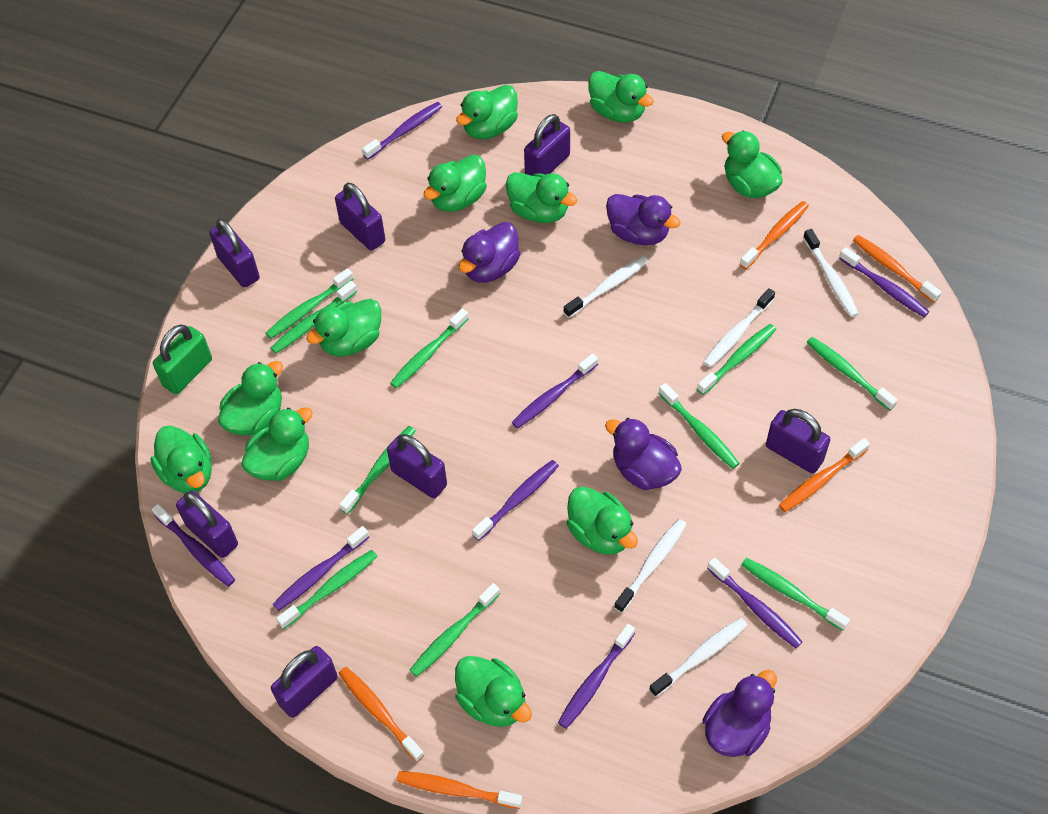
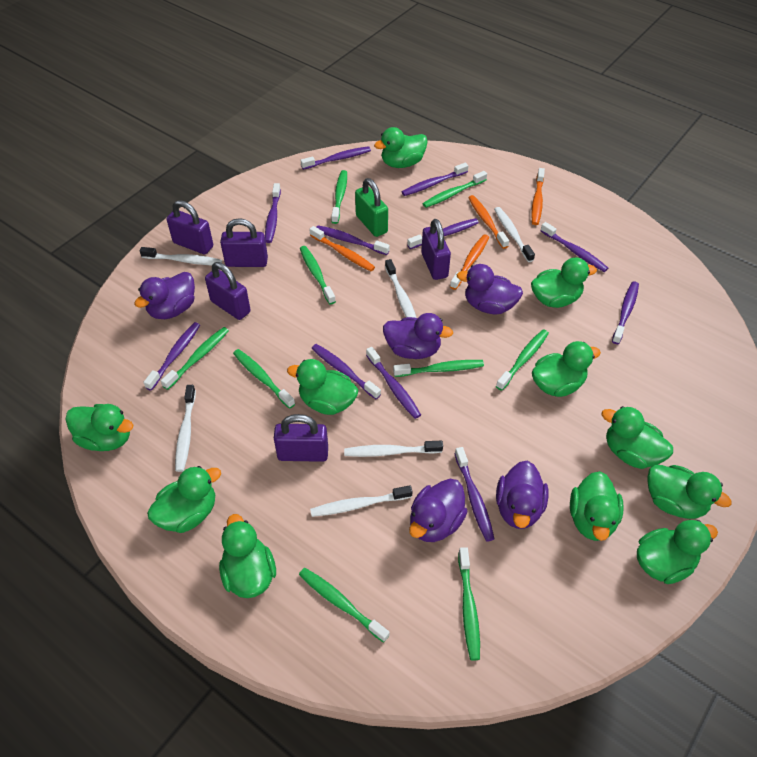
green toothbrush: 10 -> 9
orange toothbrush: 5 -> 4
purple duck: 4 -> 5
purple padlock: 7 -> 5
purple toothbrush: 8 -> 11
white toothbrush: 5 -> 6

